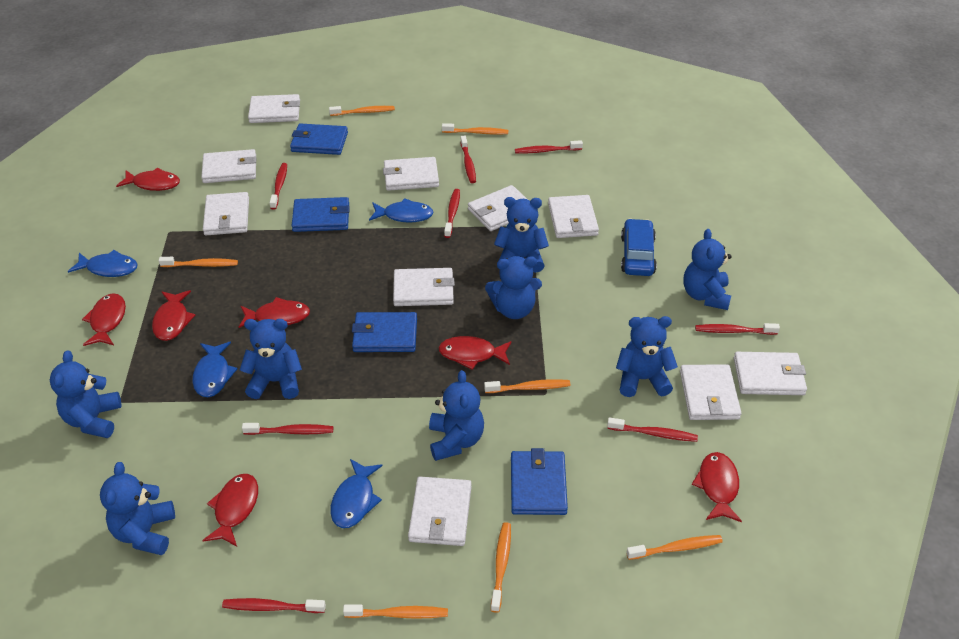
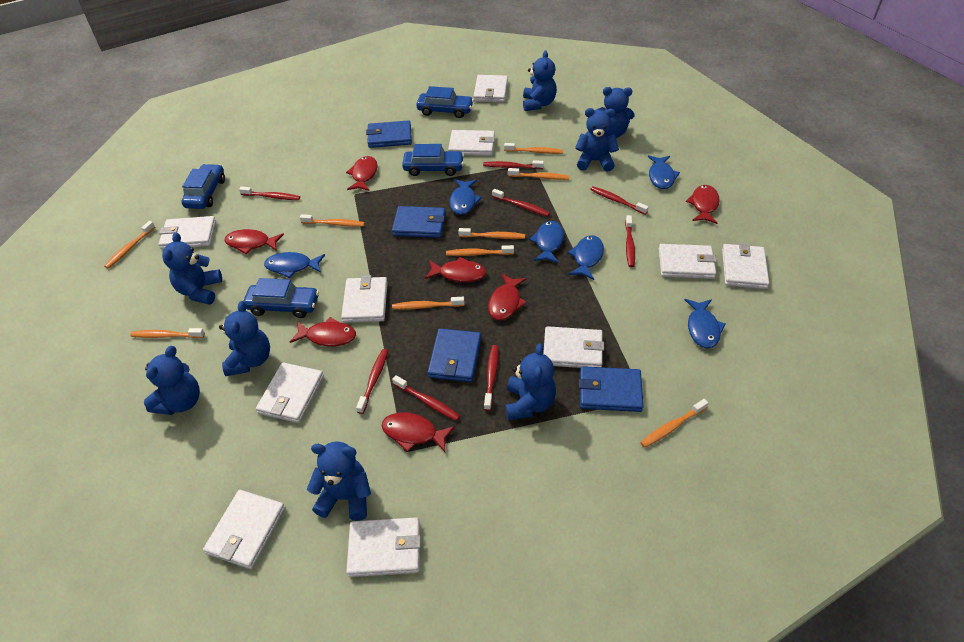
blue car: 1 -> 4
blue fish: 4 -> 6
orange toothbrush: 7 -> 9

